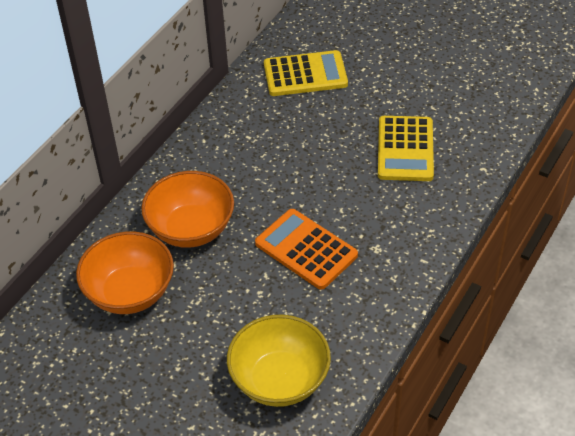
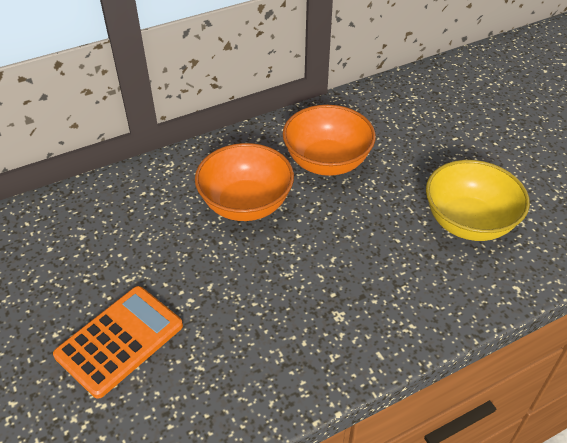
yellow calculator: 2 -> 0

